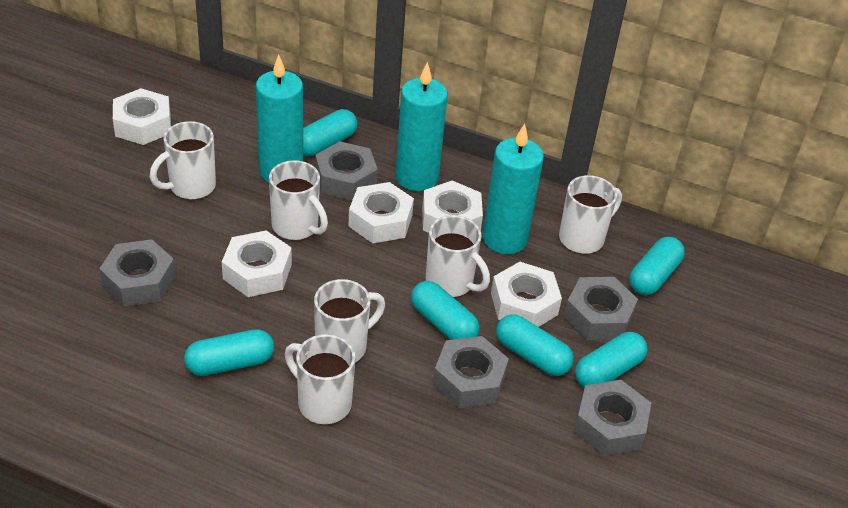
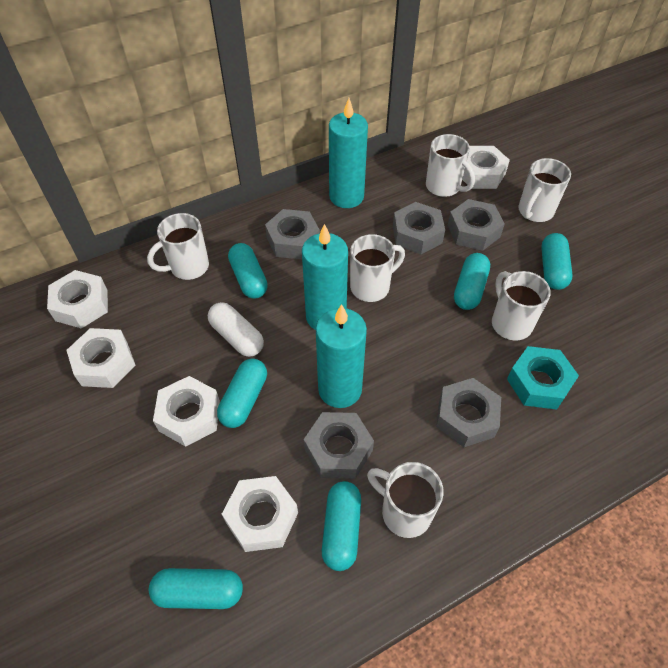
turquoise nut: 0 -> 1
white capsule: 0 -> 1

